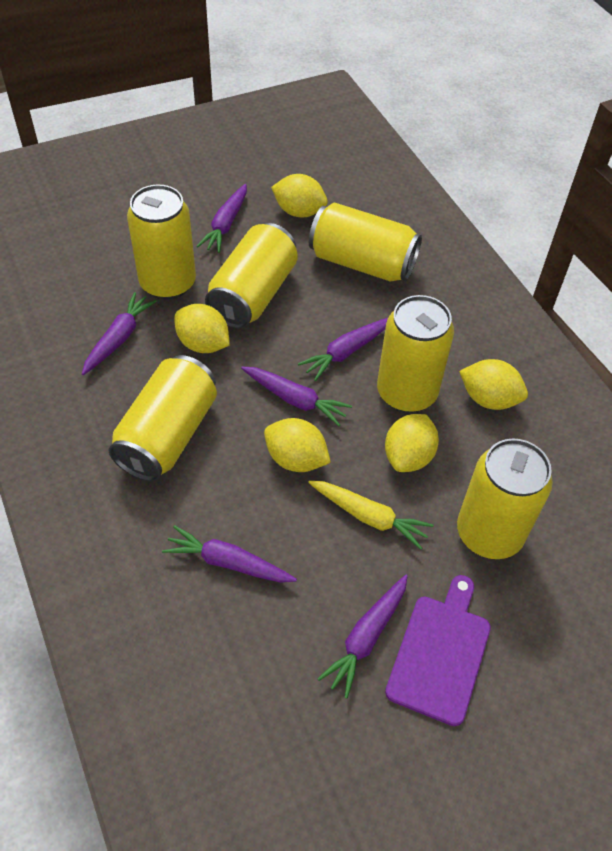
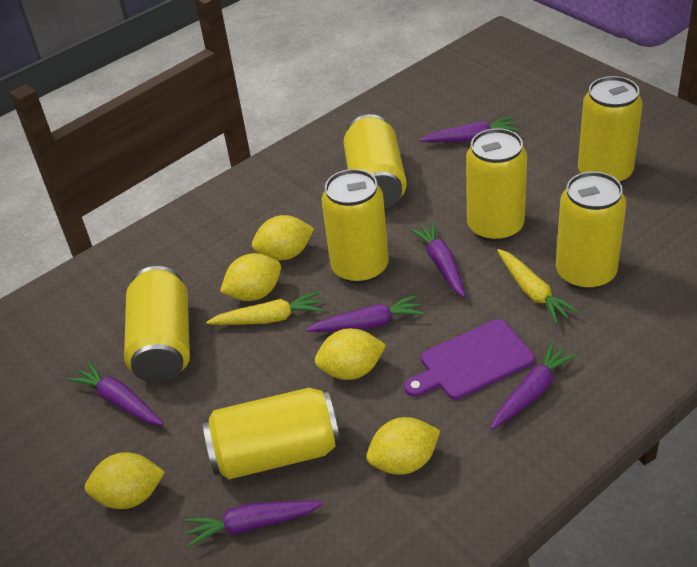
yellow can: 6 -> 7
yellow carrot: 1 -> 2

